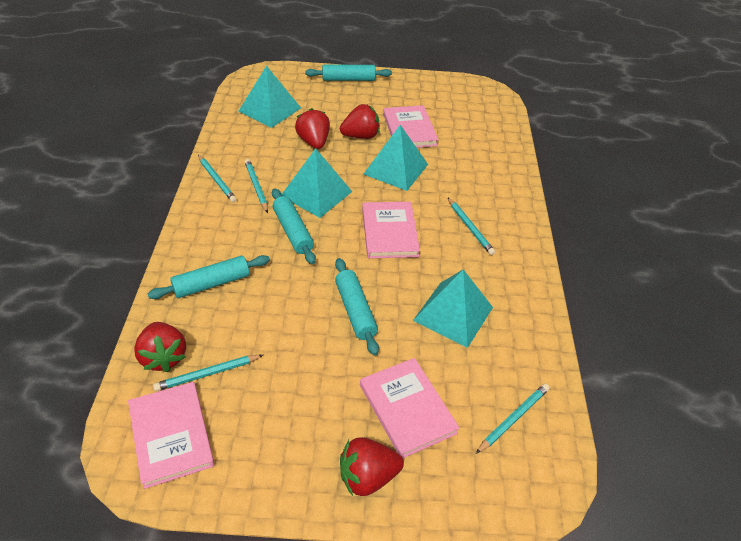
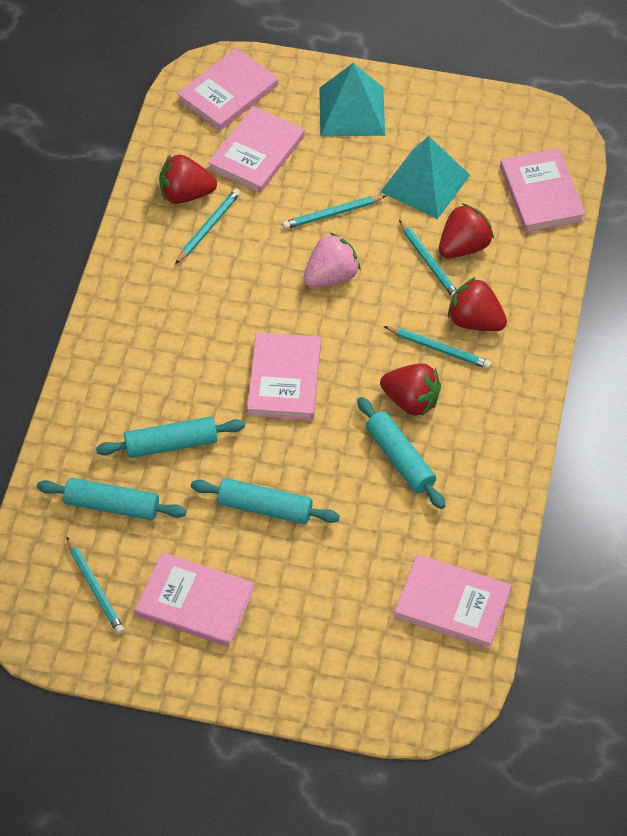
pink book: 4 -> 6
pink strawberry: 0 -> 1
turquoise pyramid: 4 -> 2

